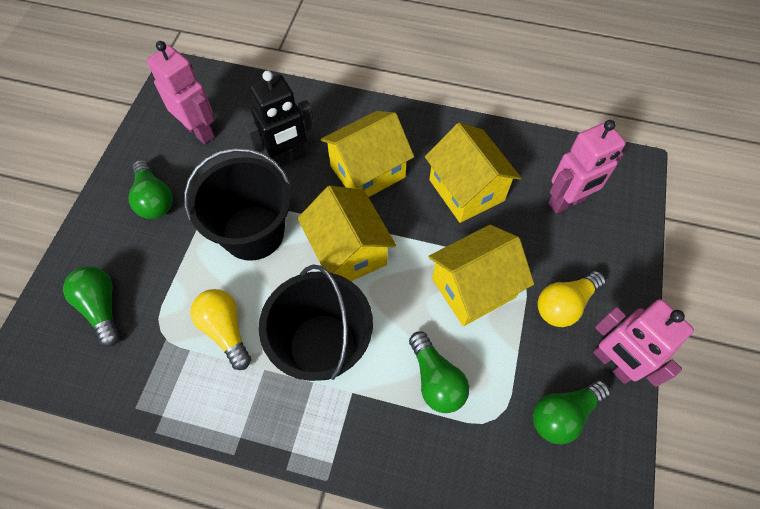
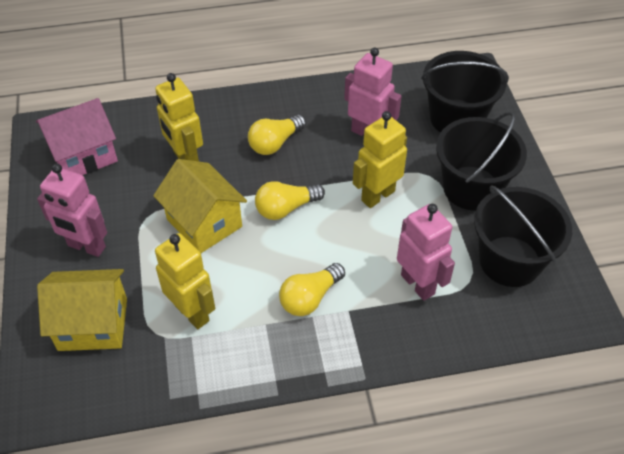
black bucket: 2 -> 3
black robot: 1 -> 0
green light bulb: 4 -> 0
pink house: 0 -> 1
yellow house: 4 -> 2
yellow light bulb: 2 -> 3
yellow robot: 0 -> 3

